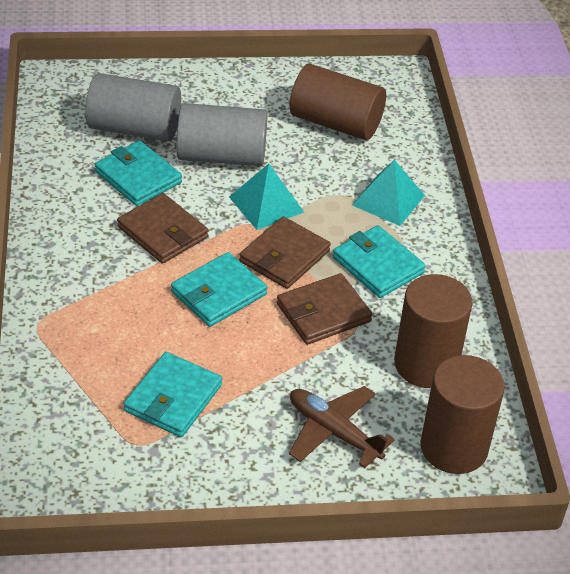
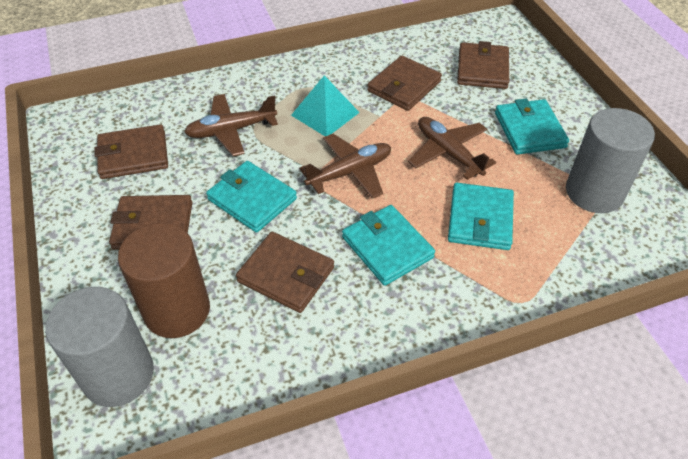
brown cylinder: 3 -> 1
brown plane: 1 -> 3
brown wallet: 3 -> 5
turquoise pyramid: 2 -> 1

